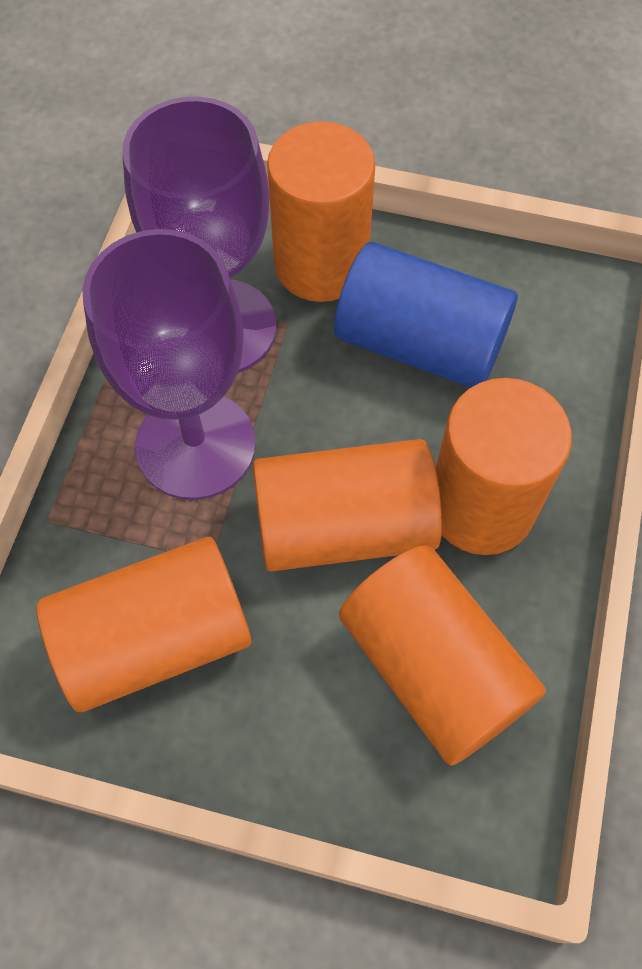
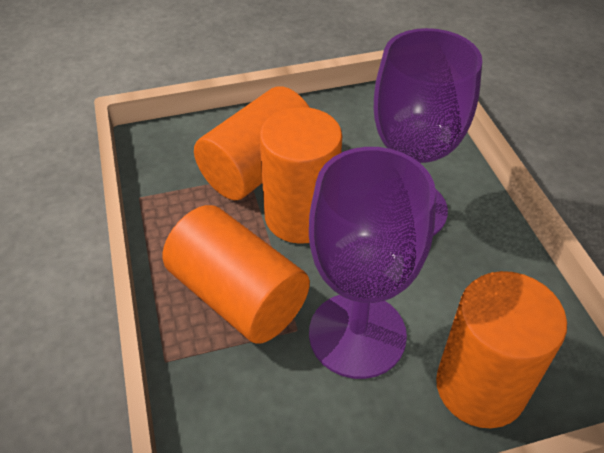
blue cylinder: 1 -> 0
orange cylinder: 5 -> 4

